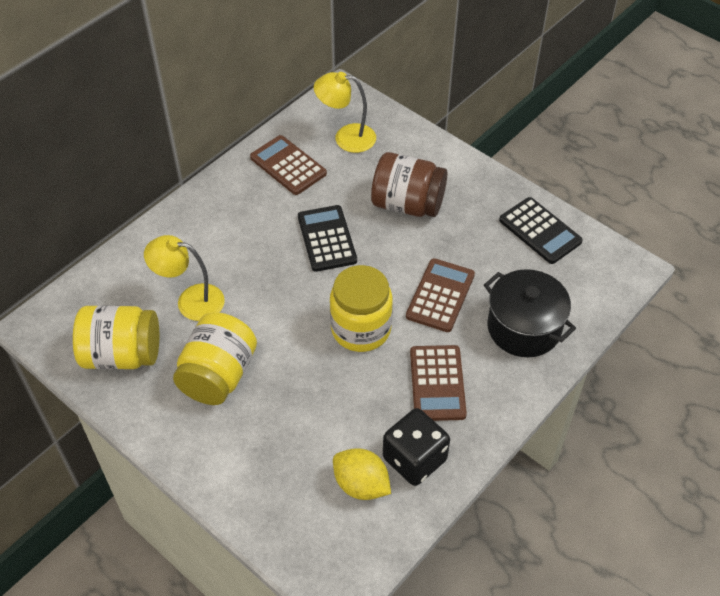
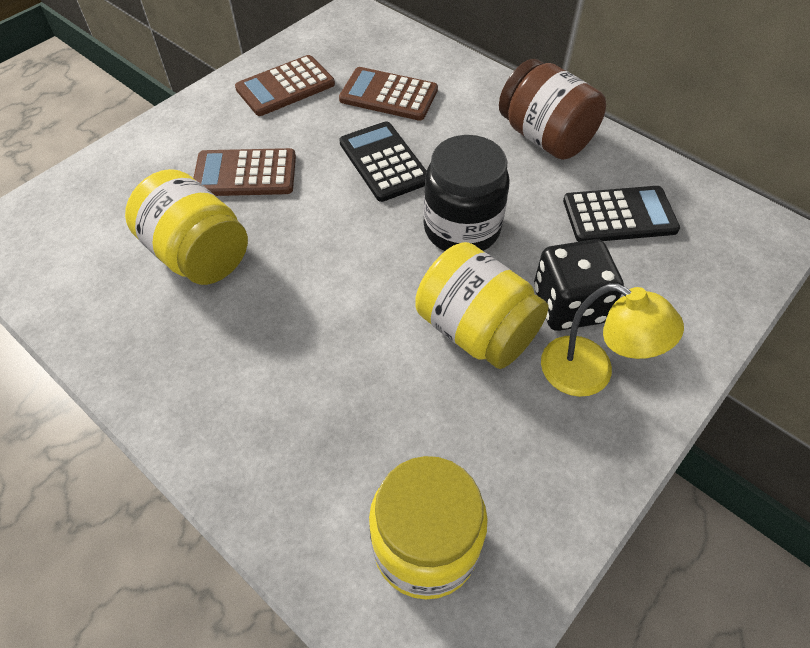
black jar: 0 -> 1
black pot: 1 -> 0
yellow lamp: 2 -> 1
yellow lemon: 1 -> 0

